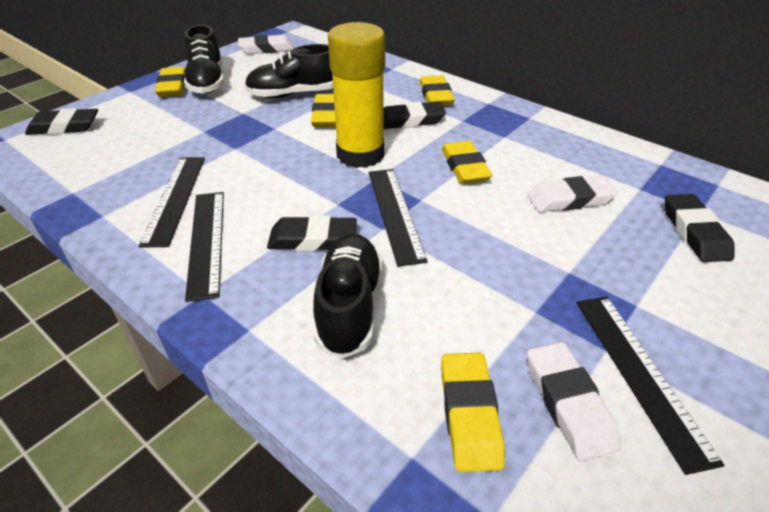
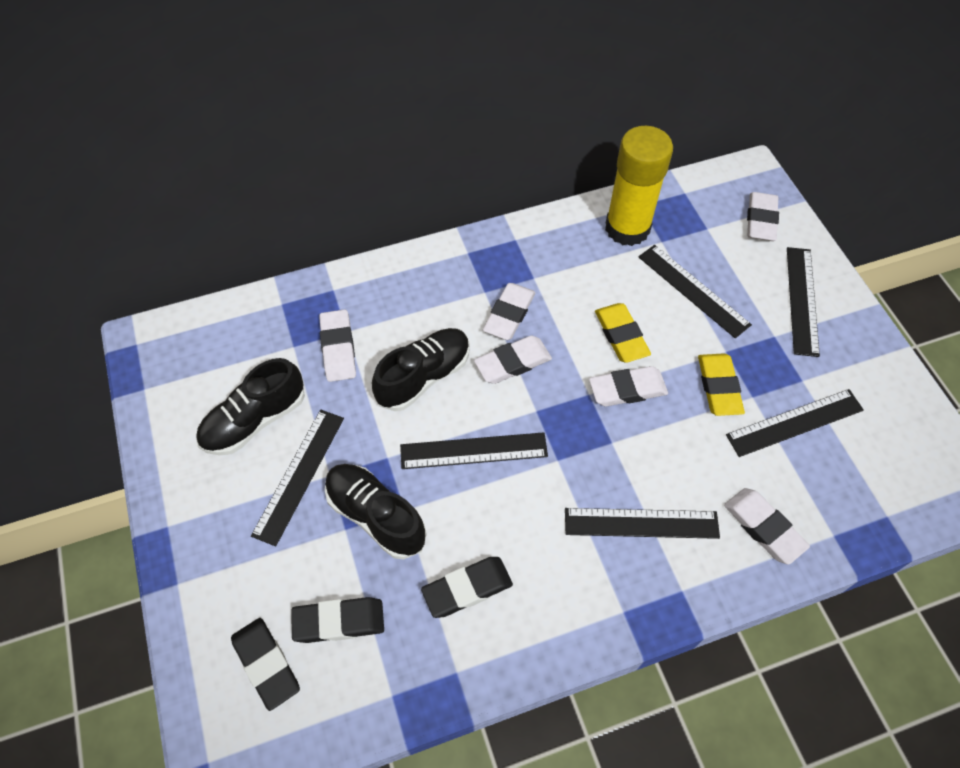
black eraser: 4 -> 3
black ruler: 4 -> 6
white eraser: 3 -> 6
yellow eraser: 5 -> 2

